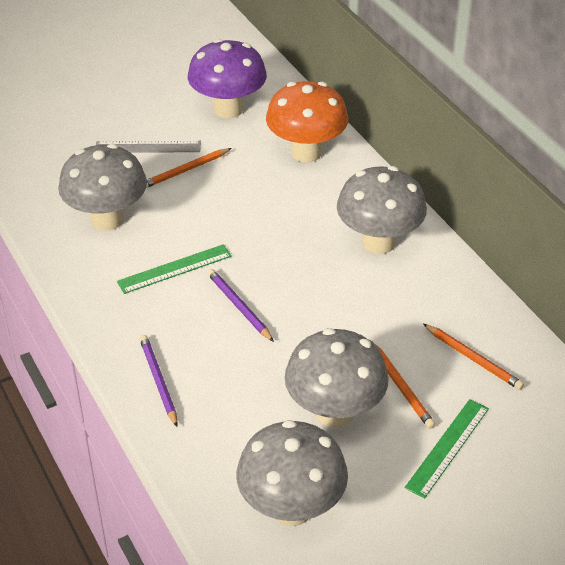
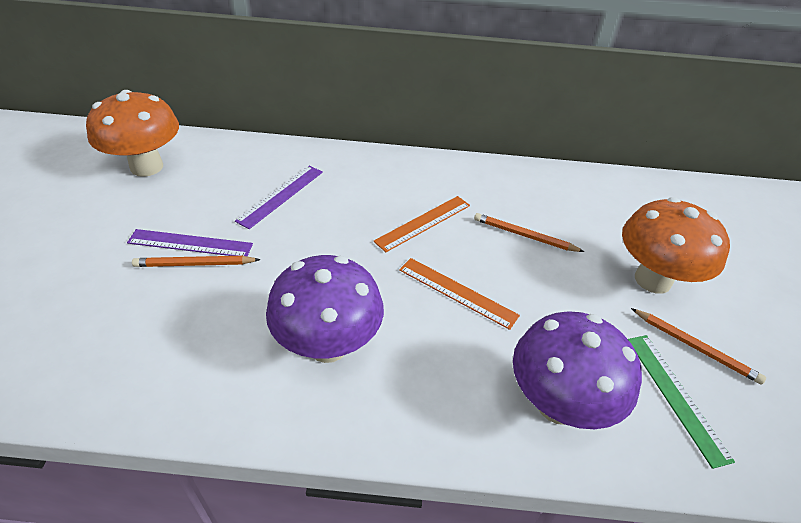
green ruler: 2 -> 1
grey mushroom: 4 -> 0
grey ruler: 1 -> 0
orange mushroom: 1 -> 2
orange ruler: 0 -> 2
purple mushroom: 1 -> 2
purple pencil: 2 -> 0
purple ruler: 0 -> 2

